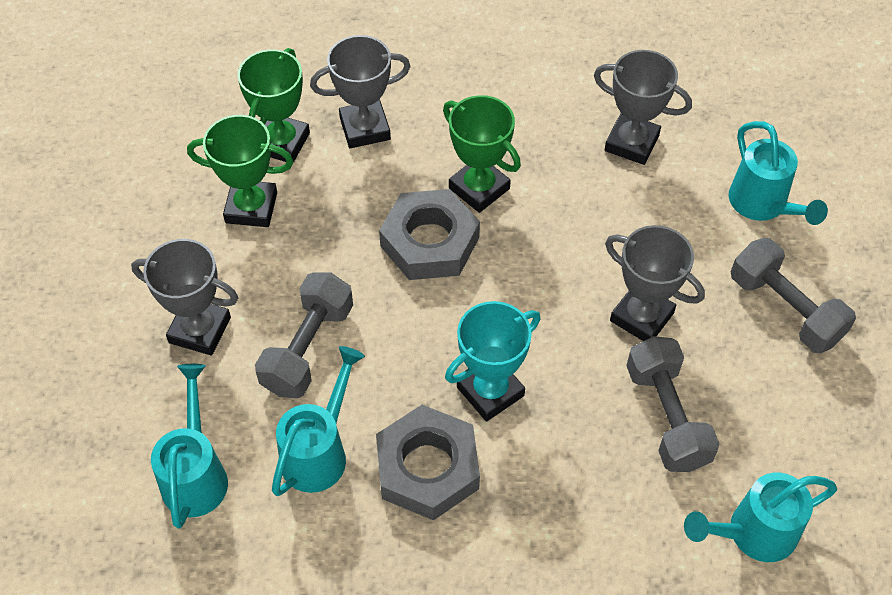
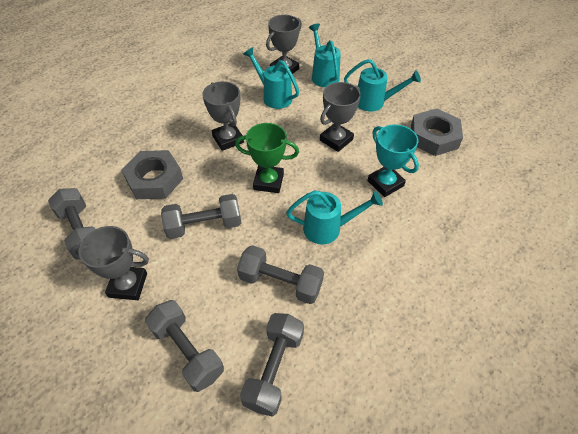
green trophy: 3 -> 1
grey dumbbell: 3 -> 5

